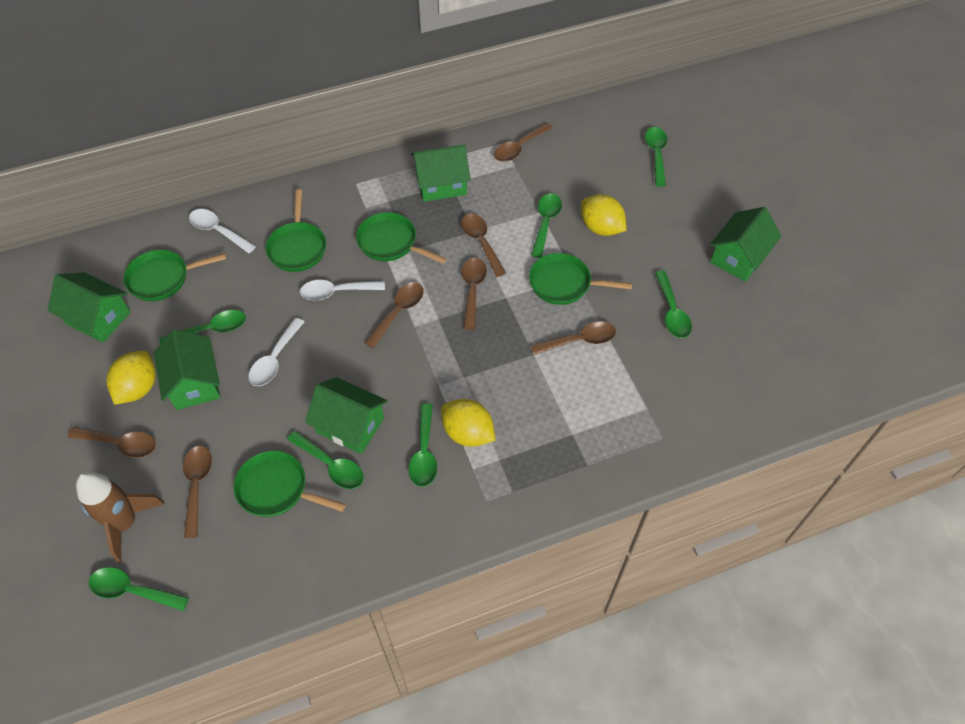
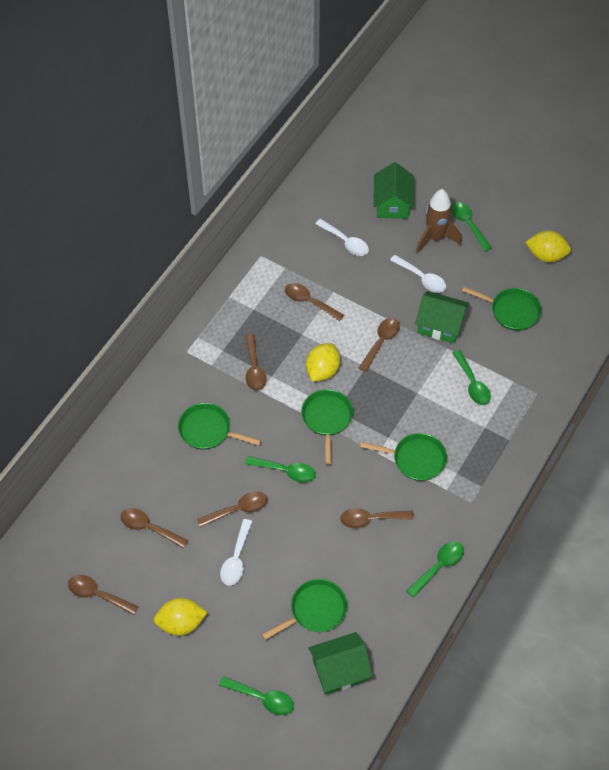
green house: 5 -> 3
green spoon: 7 -> 5

